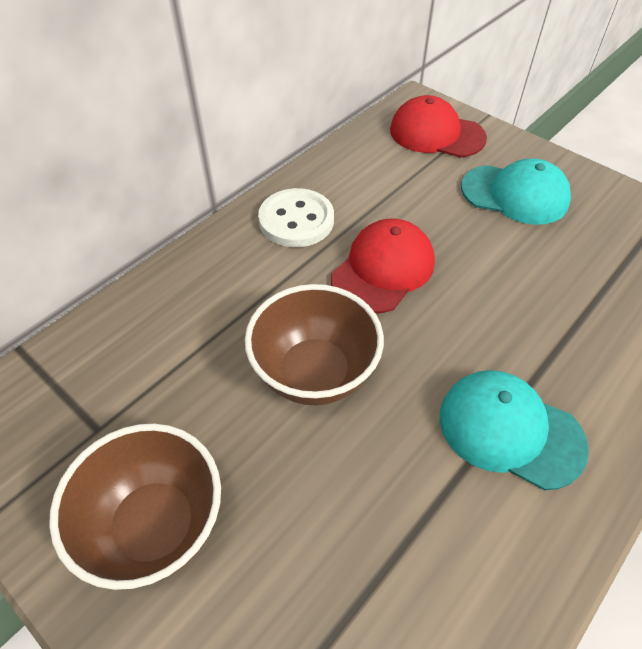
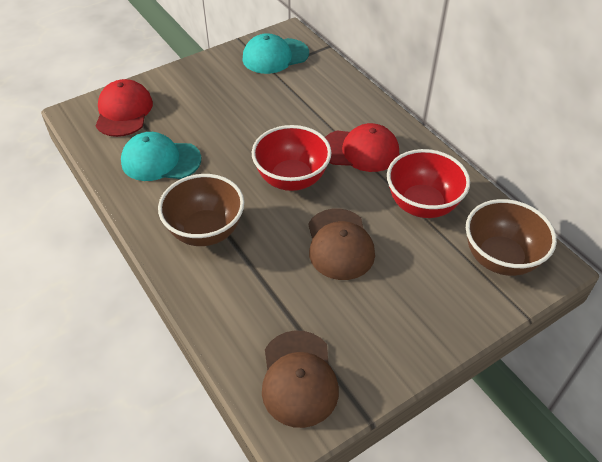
brown cap: 0 -> 2
red bowl: 0 -> 2
white button: 1 -> 0

